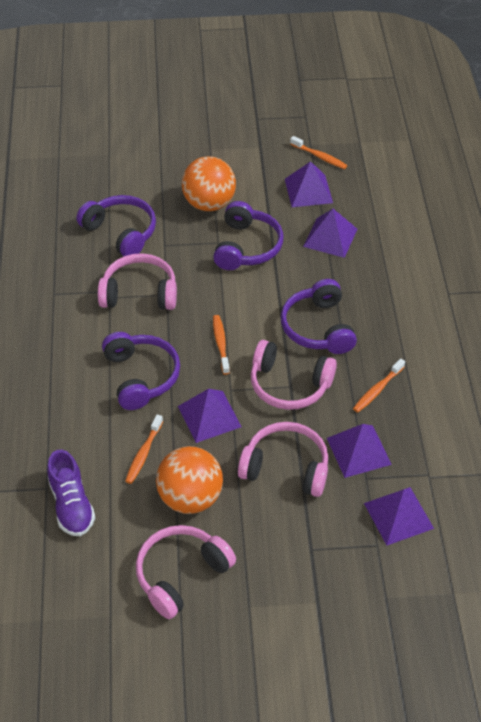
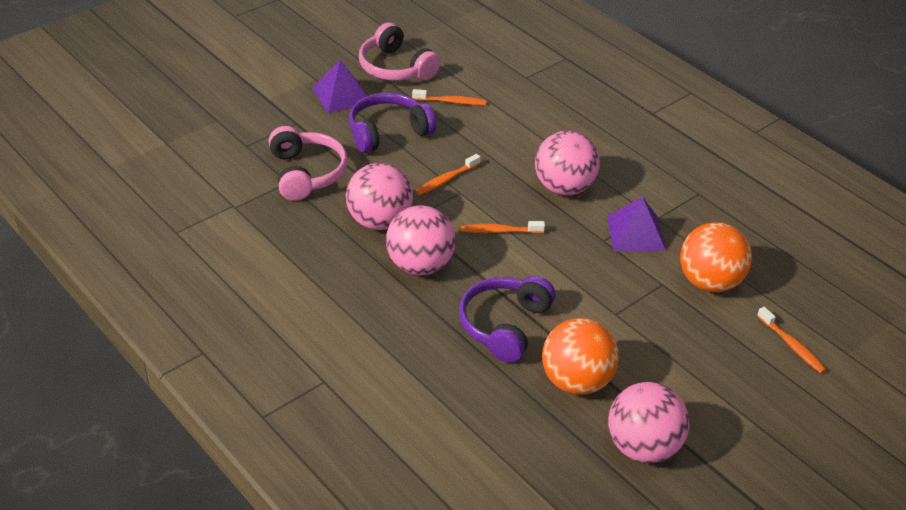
pink ball: 0 -> 4
pink headphones: 4 -> 2
purple headphones: 4 -> 2
purple pyramid: 5 -> 2
purple shoe: 1 -> 0

